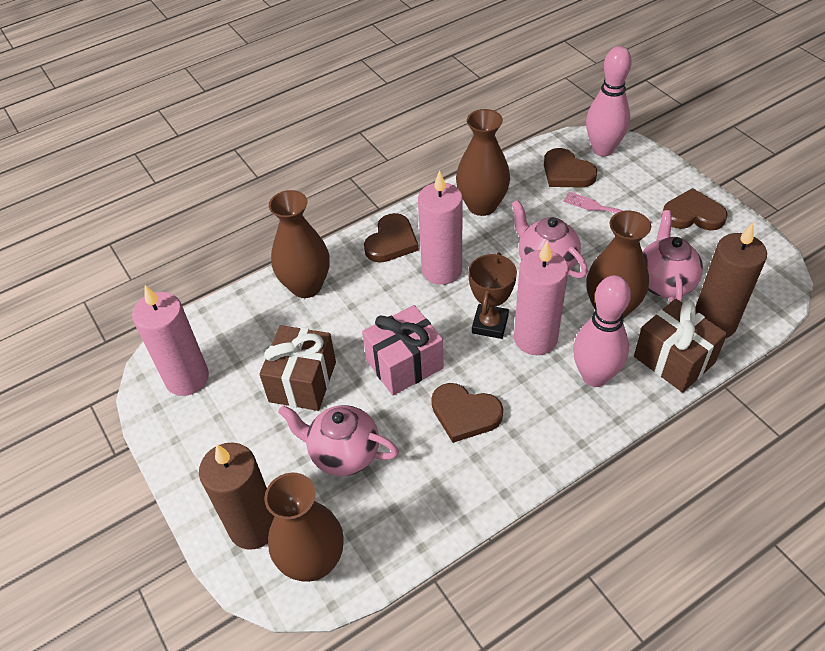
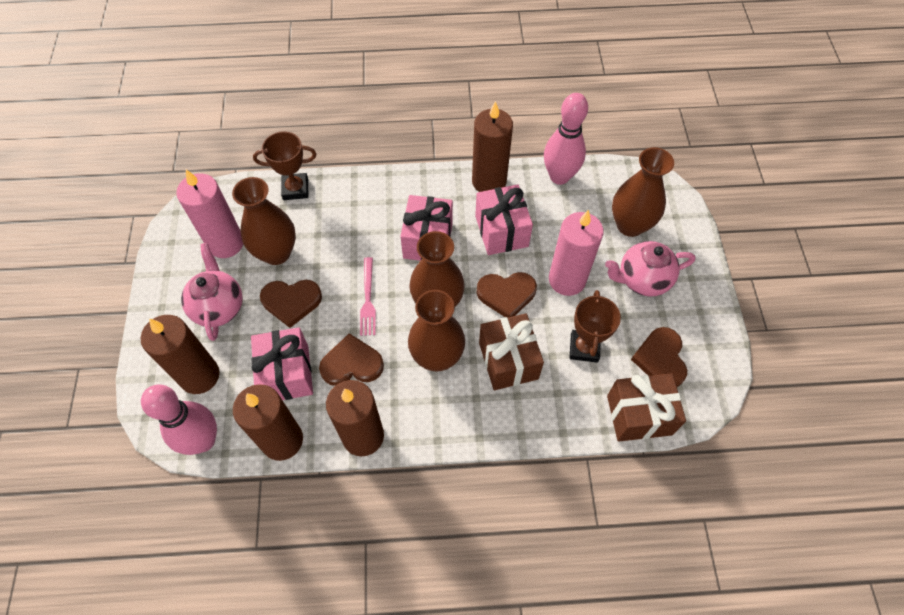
brown candle: 2 -> 4
brown trophy: 1 -> 2
pink candle: 3 -> 2
pink gift: 1 -> 3
pink teapot: 3 -> 2

